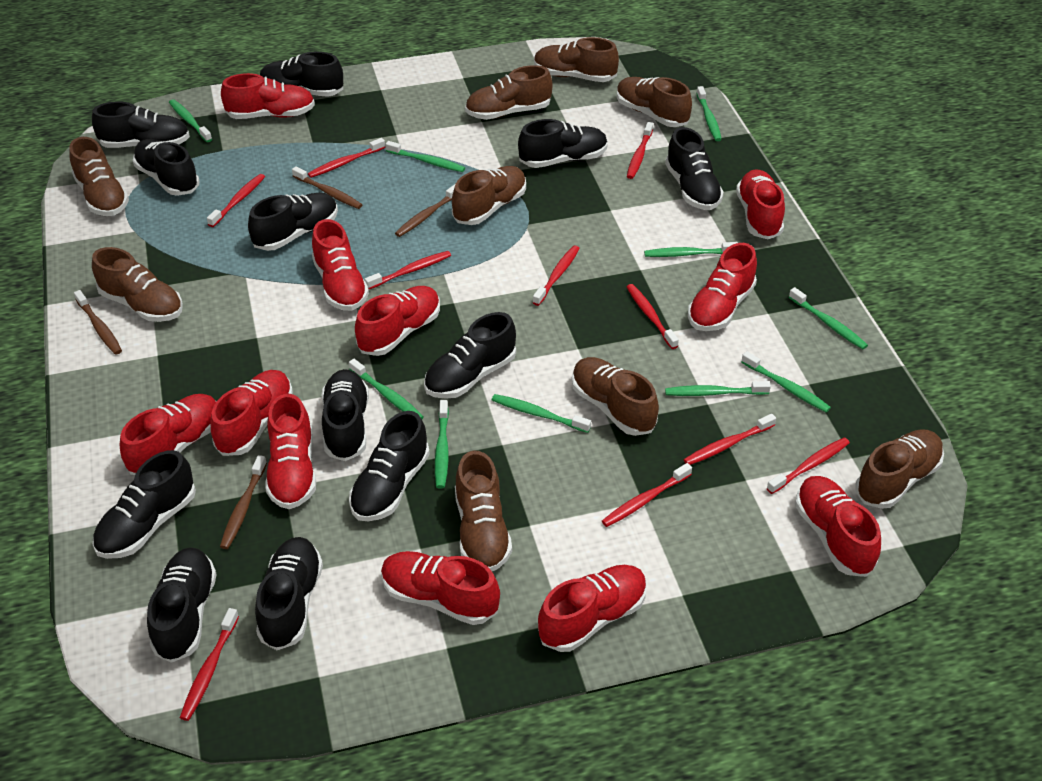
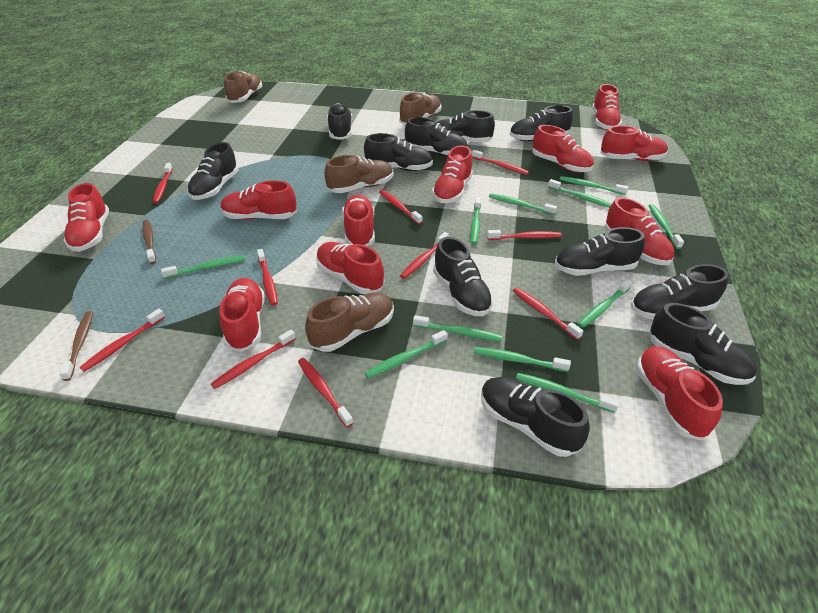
black shoe: 12 -> 11
brown shoe: 9 -> 4
brown toothbrush: 4 -> 2
green toothbrush: 10 -> 11

